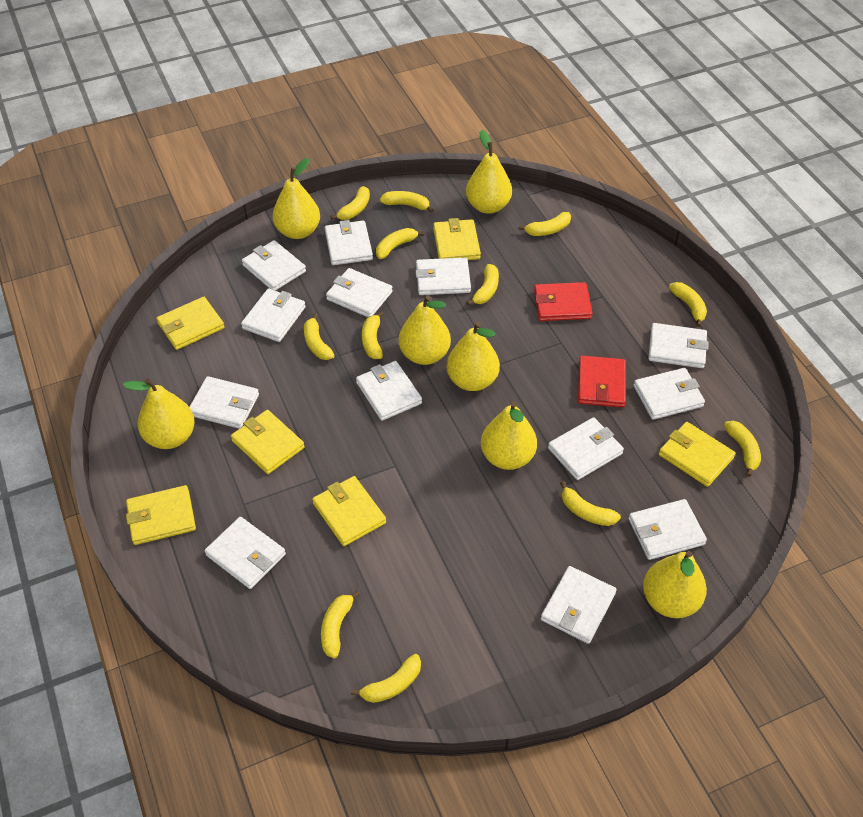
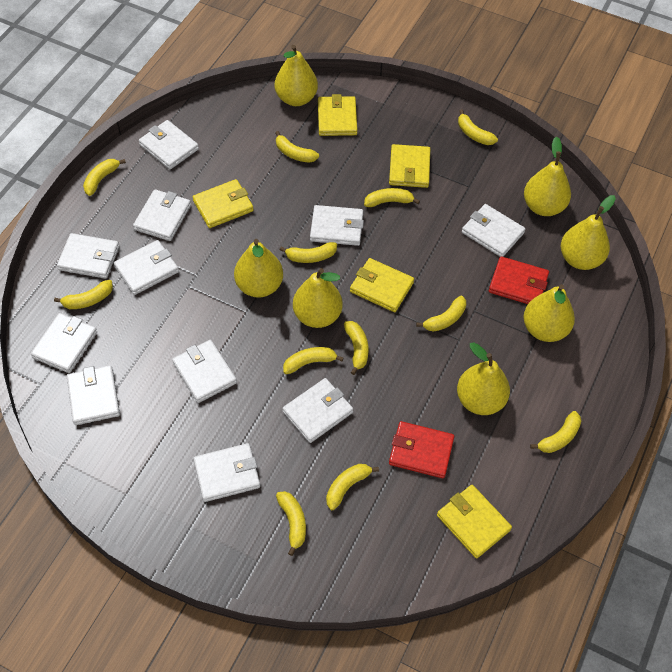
white wallet: 13 -> 11
yellow wallet: 6 -> 5

